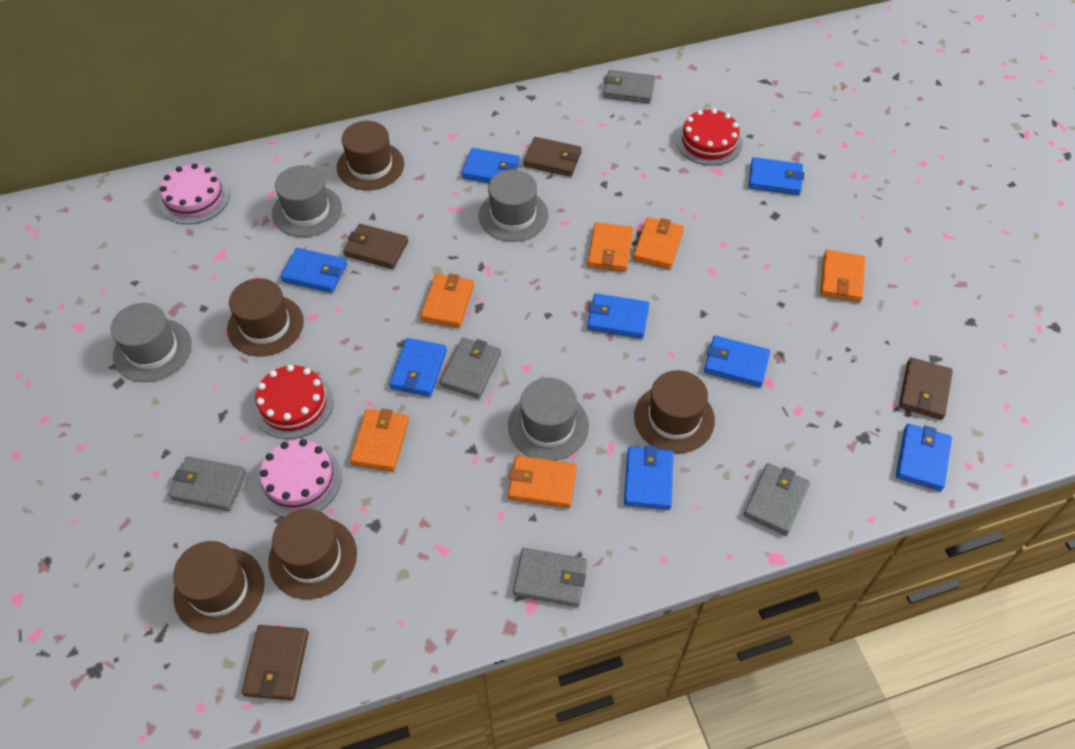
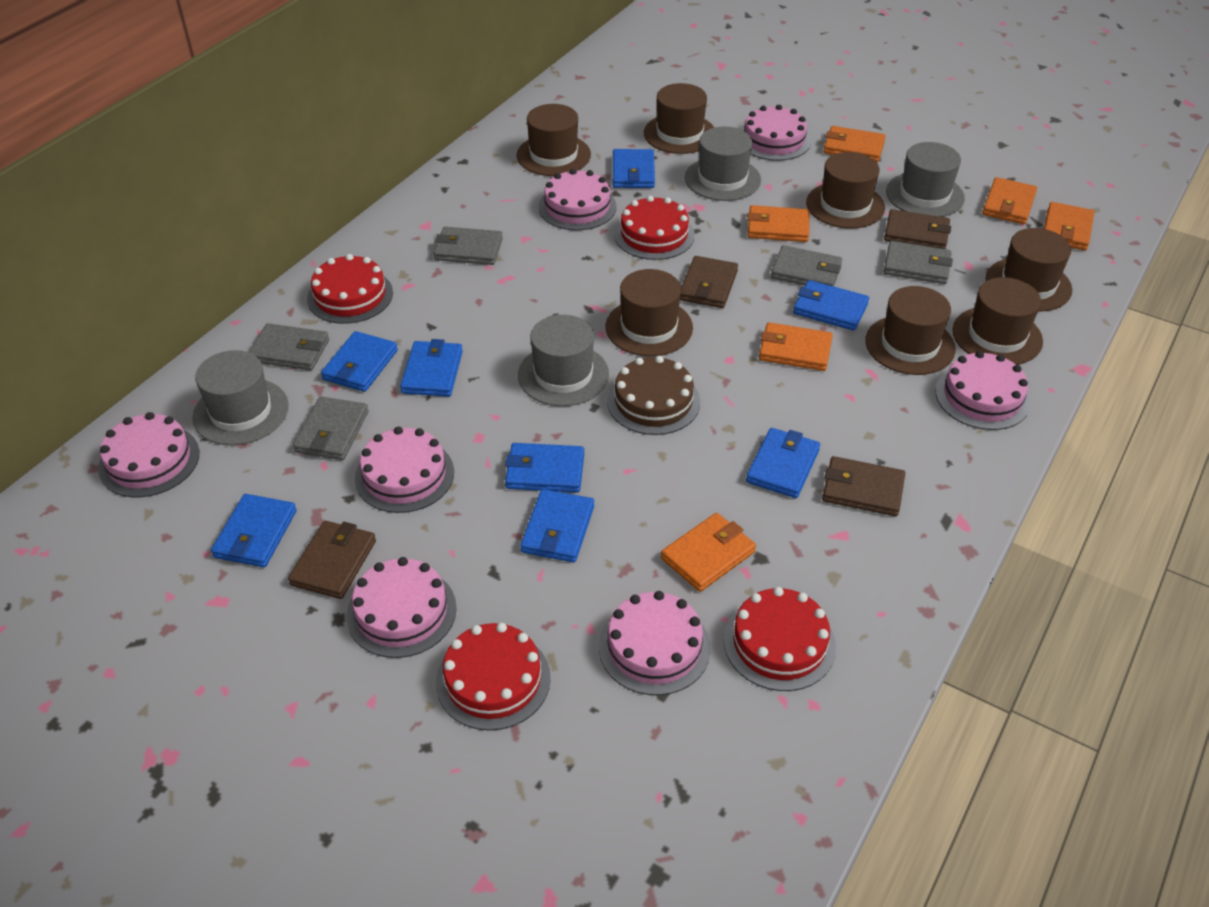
brown cake: 0 -> 1
brown hat: 5 -> 7
pink cake: 2 -> 7
red cake: 2 -> 4

